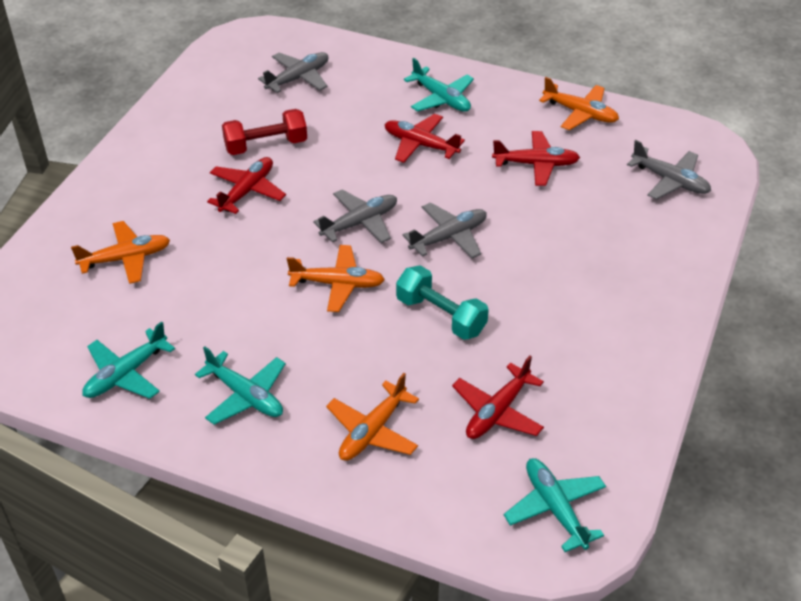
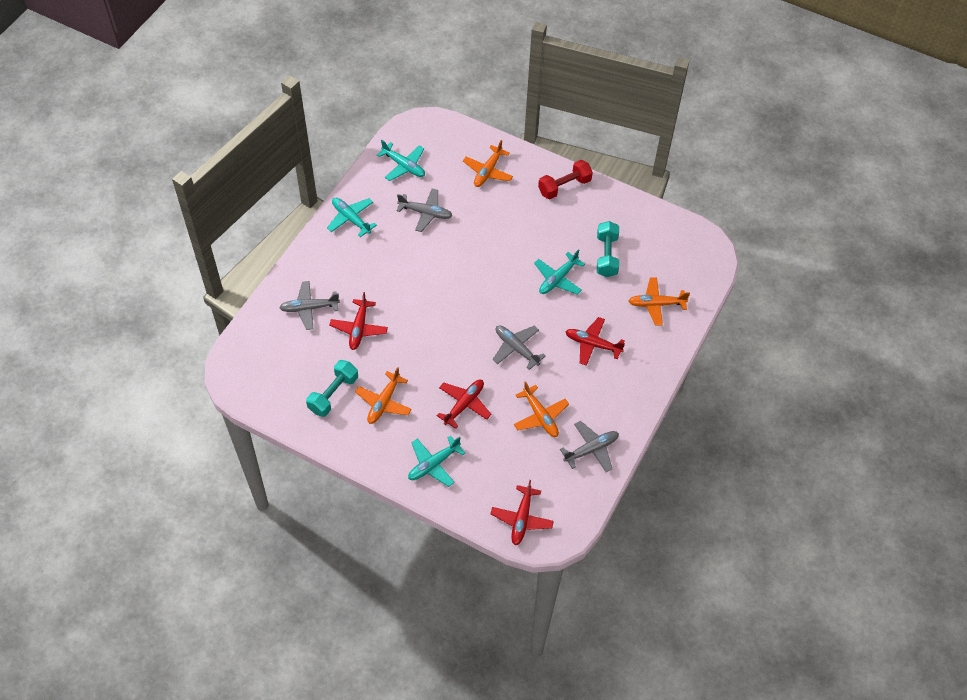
turquoise dumbbell: 1 -> 2

